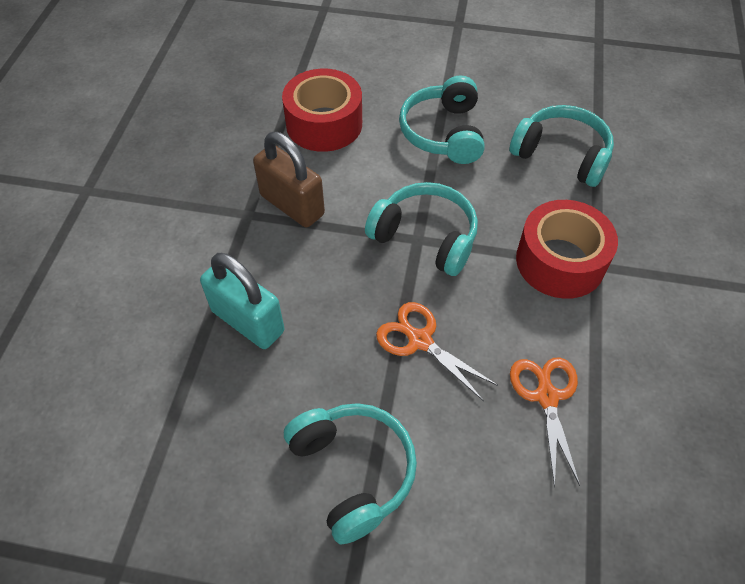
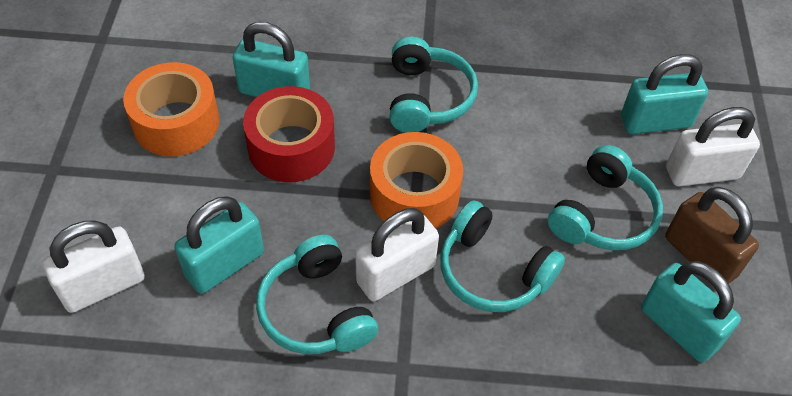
orange scissors: 2 -> 0
orange tape: 0 -> 2
red tape: 2 -> 1
turquoise padlock: 1 -> 4
white padlock: 0 -> 3

